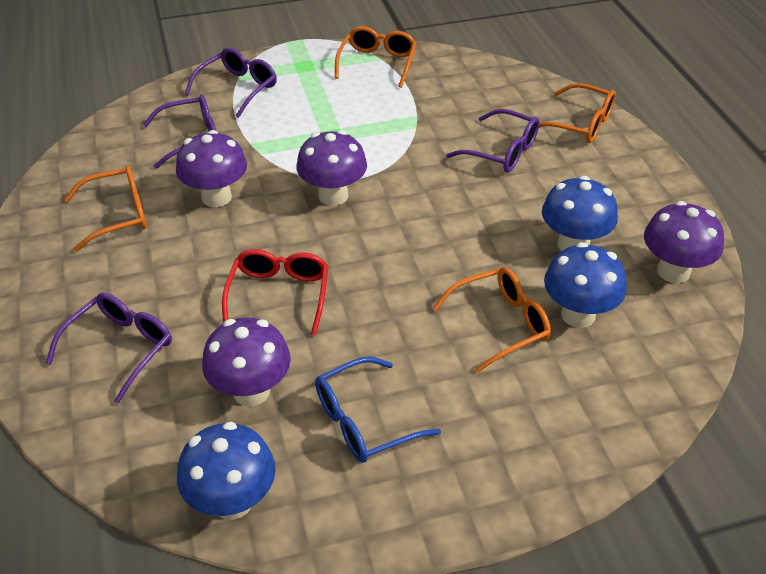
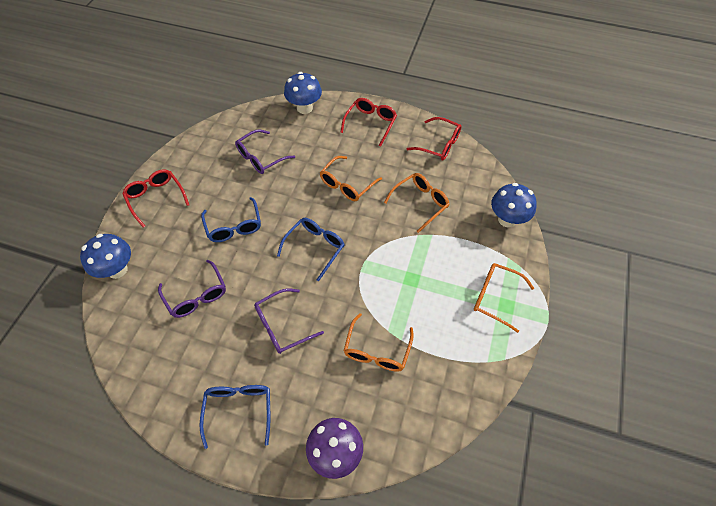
blue glasses: 1 -> 3
purple glasses: 4 -> 3
purple mushroom: 4 -> 1
red glasses: 1 -> 3

